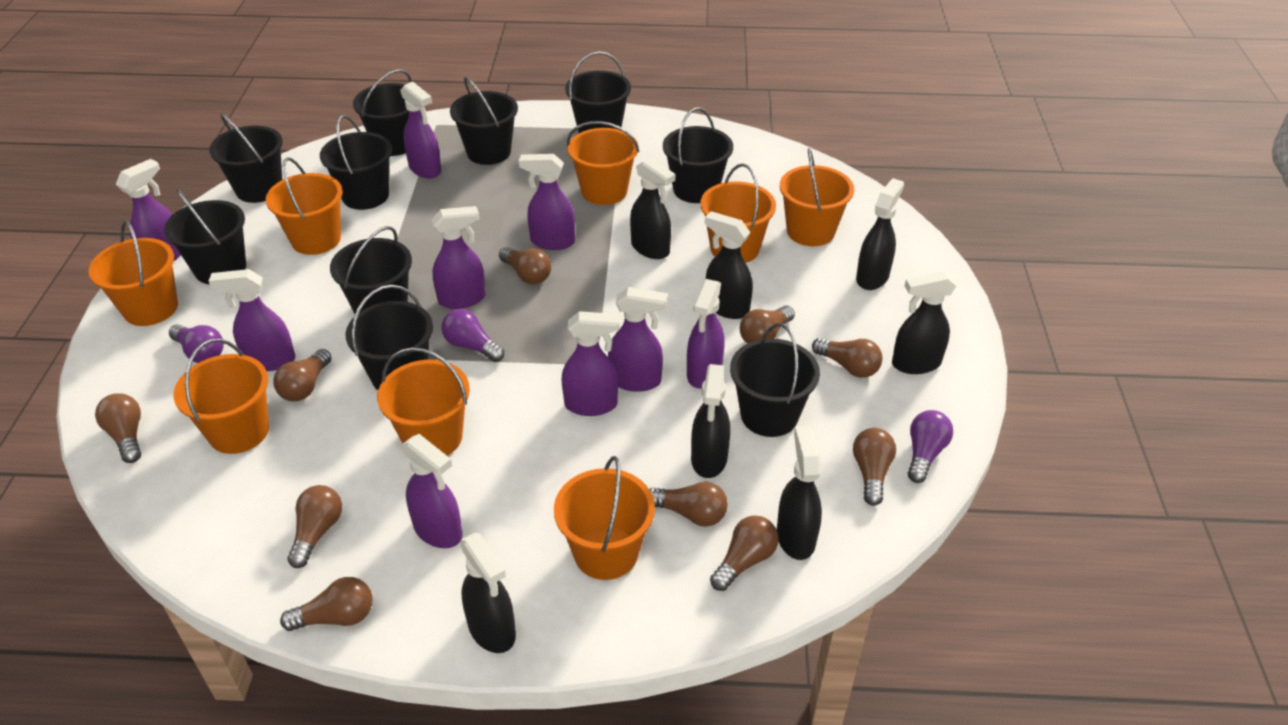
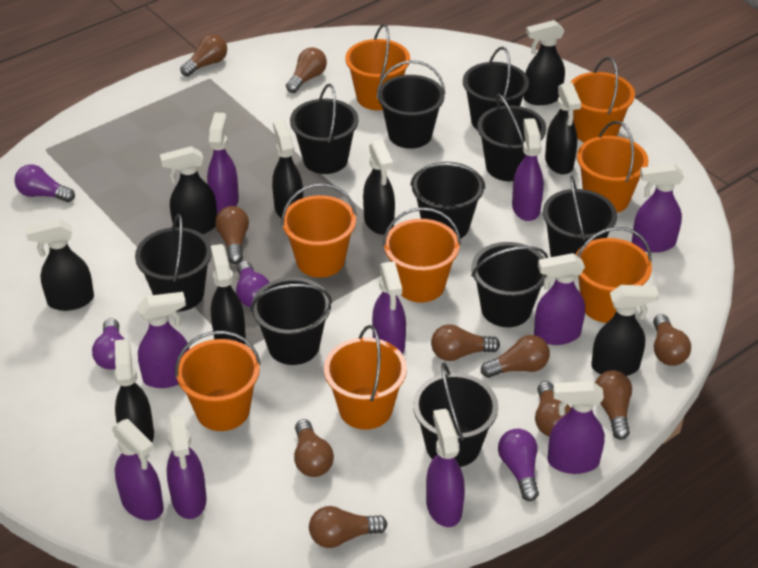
black spray bottle: 7 -> 9
purple light bulb: 3 -> 4
purple spray bottle: 9 -> 10

